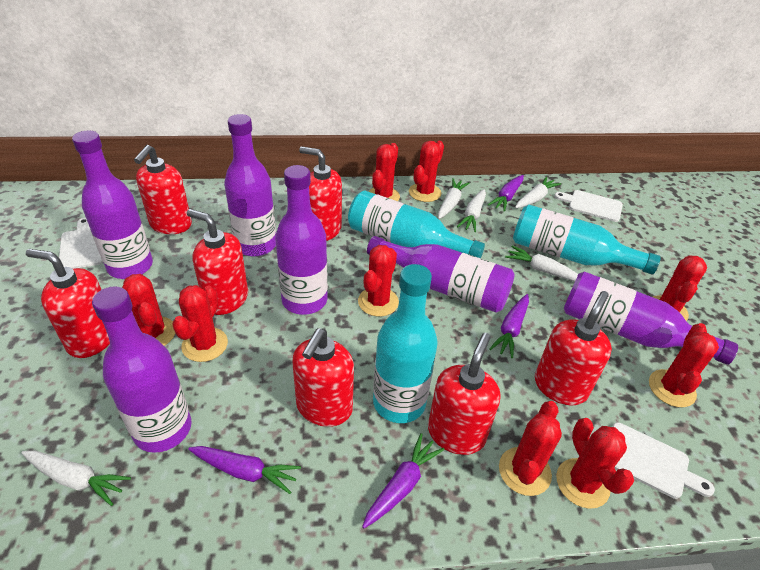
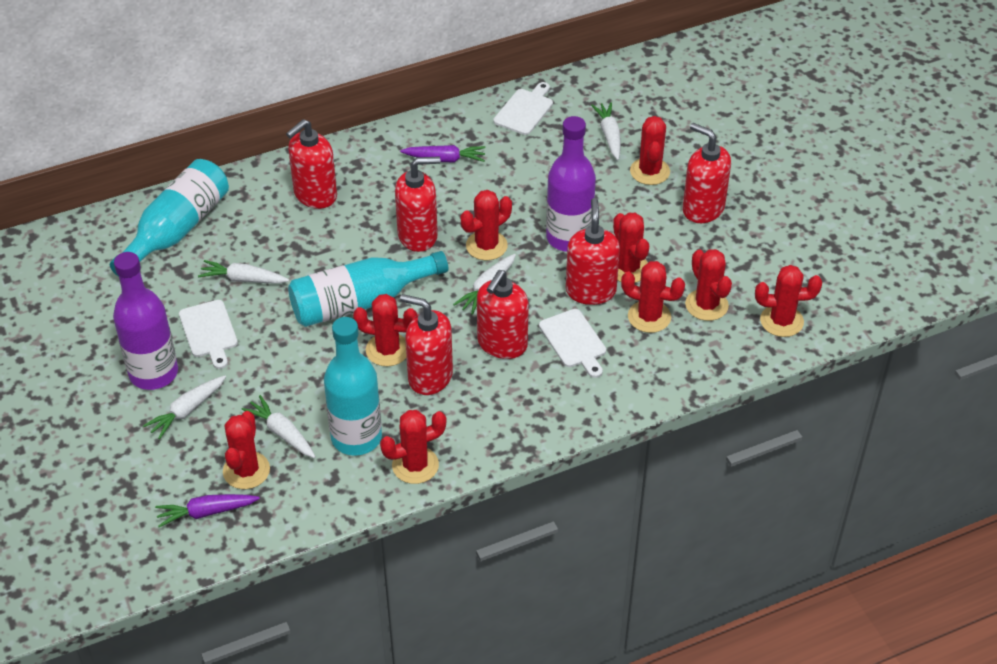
purple bottle: 6 -> 2
purple carrot: 4 -> 2
red soap dispenser: 7 -> 6

